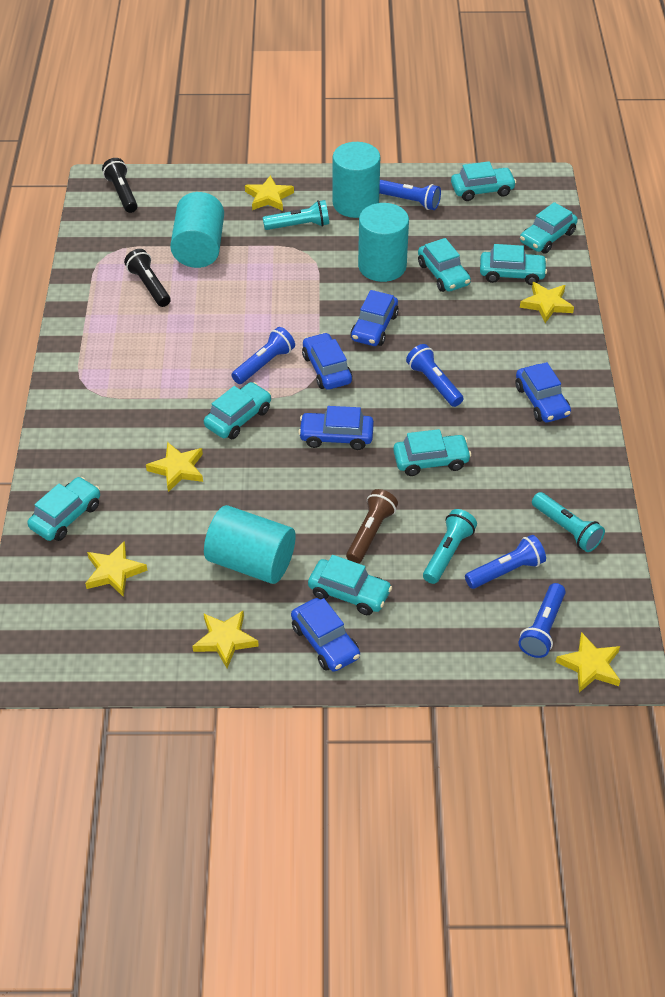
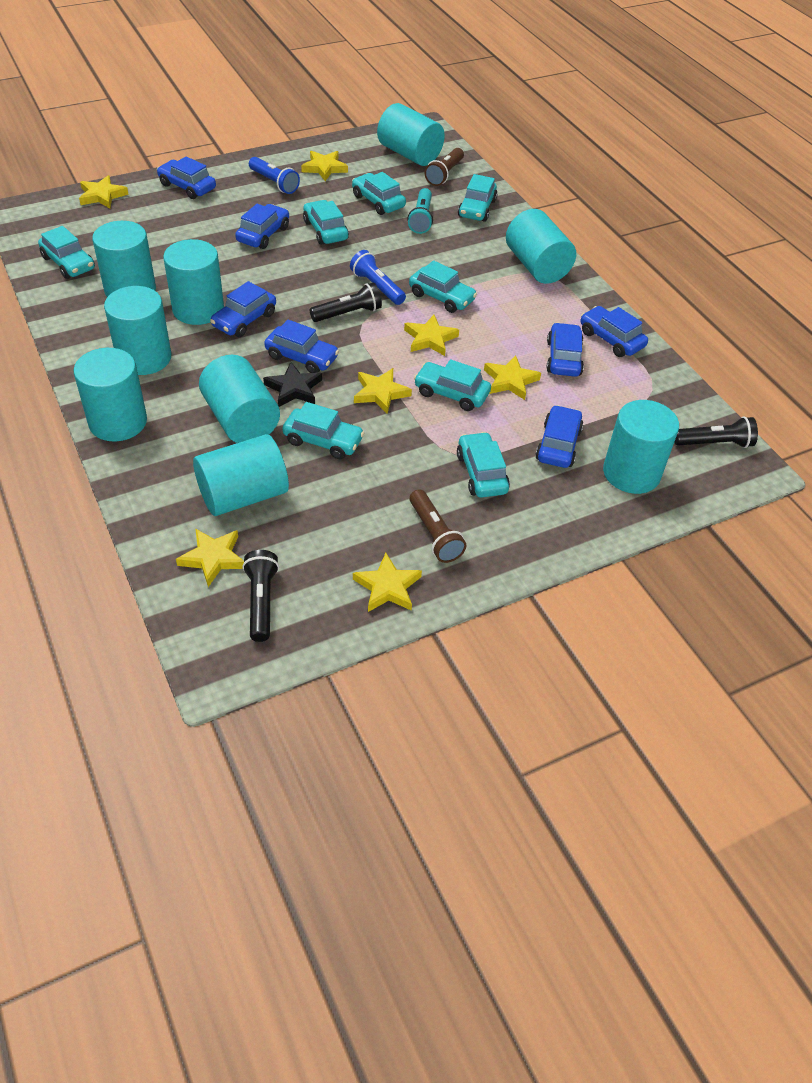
black flashlight: 2 -> 3
black star: 0 -> 1
blue car: 5 -> 7
blue flashlight: 5 -> 2
brown flashlight: 1 -> 2
turquoise cylinder: 4 -> 9
turquoise flashlight: 3 -> 1
yellow star: 6 -> 7

